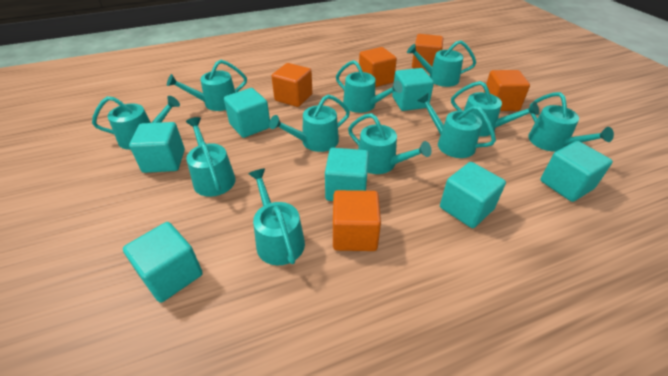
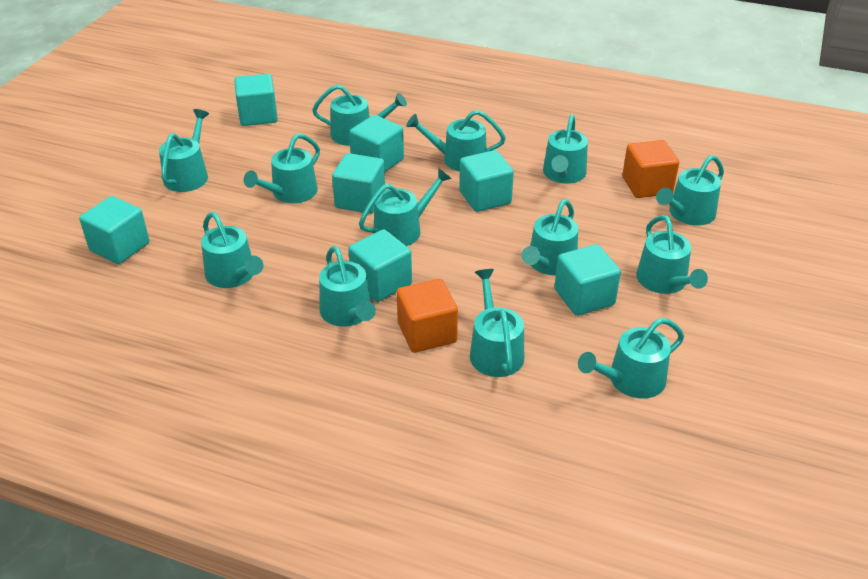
orange cube: 5 -> 2
turquoise watering can: 11 -> 13

